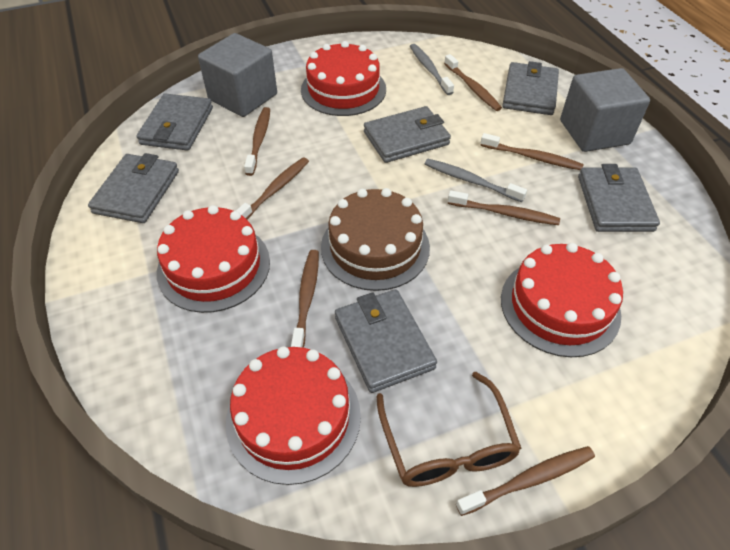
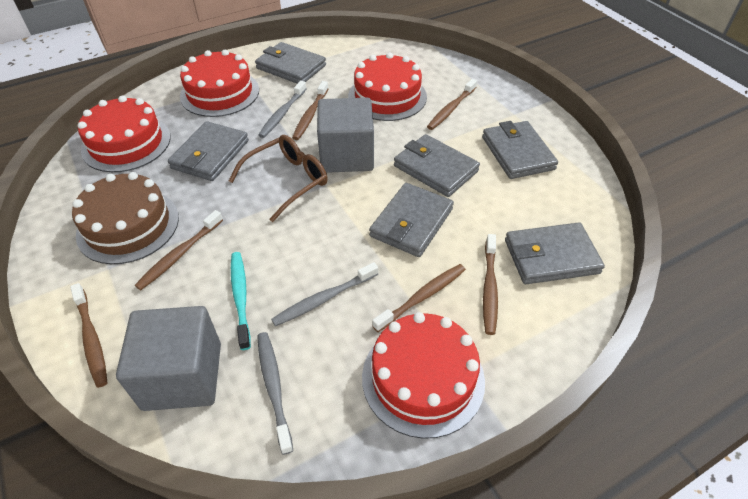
brown toothbrush: 7 -> 6
grey toothbrush: 2 -> 3
turquoise toothbrush: 0 -> 1

